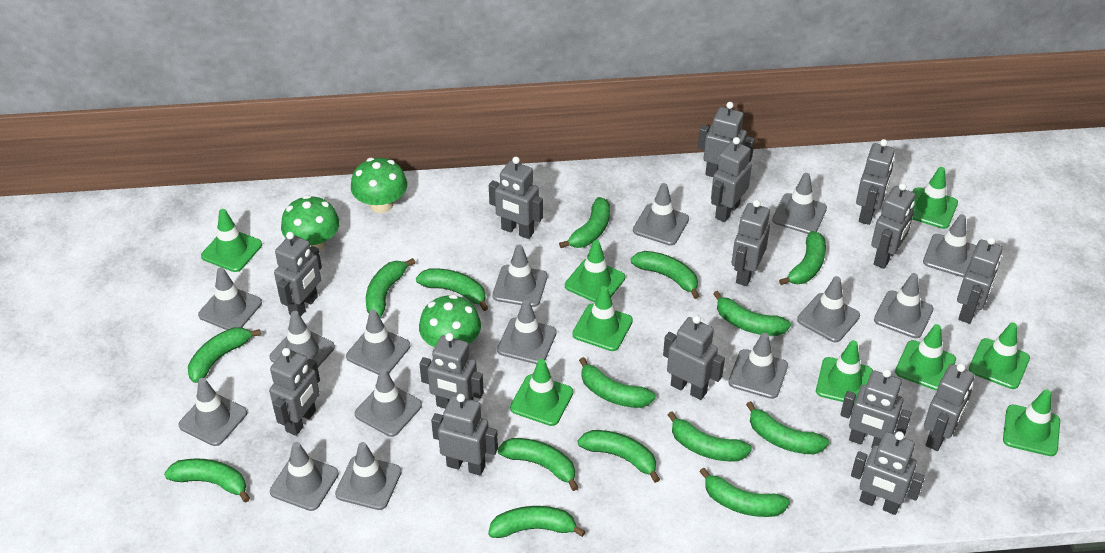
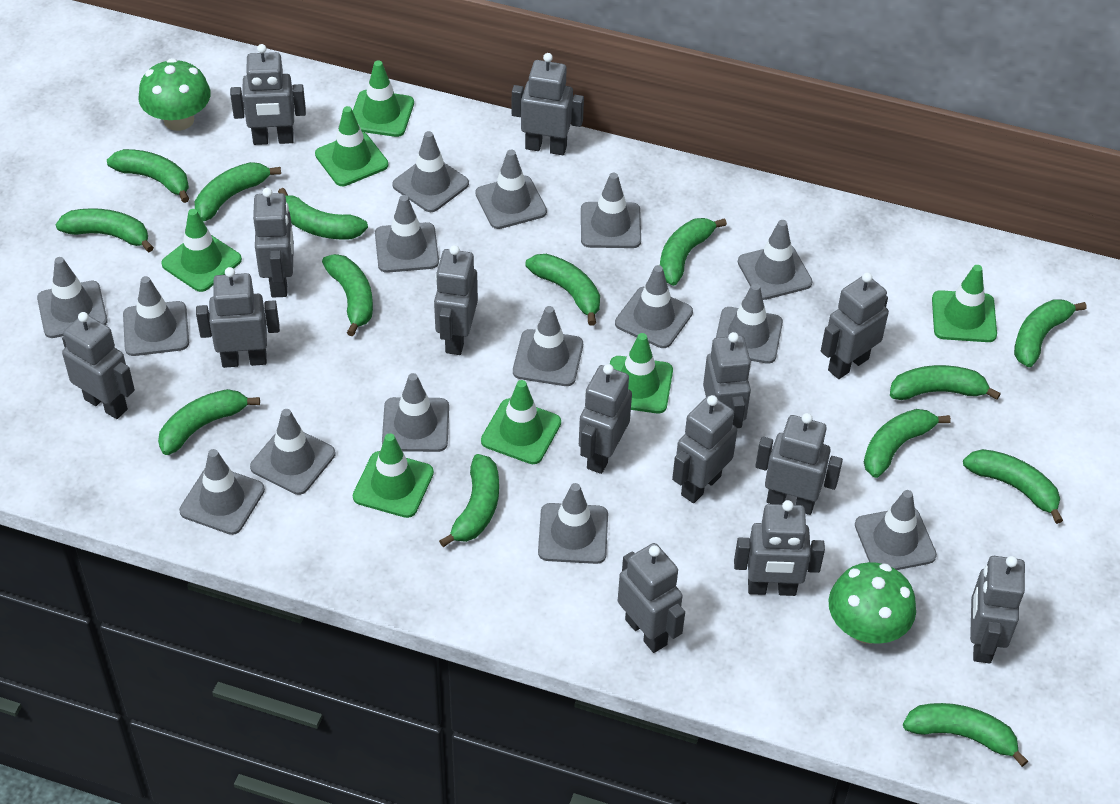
green banana: 15 -> 14
green mushroom: 3 -> 2
green traffic cone: 9 -> 7
grey robot: 15 -> 14

